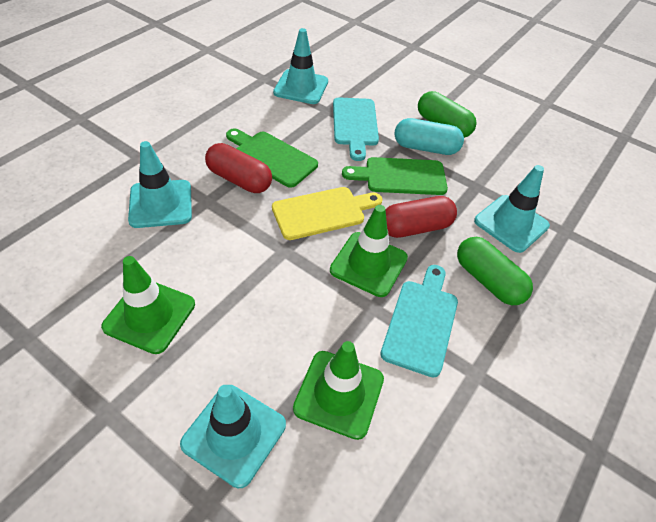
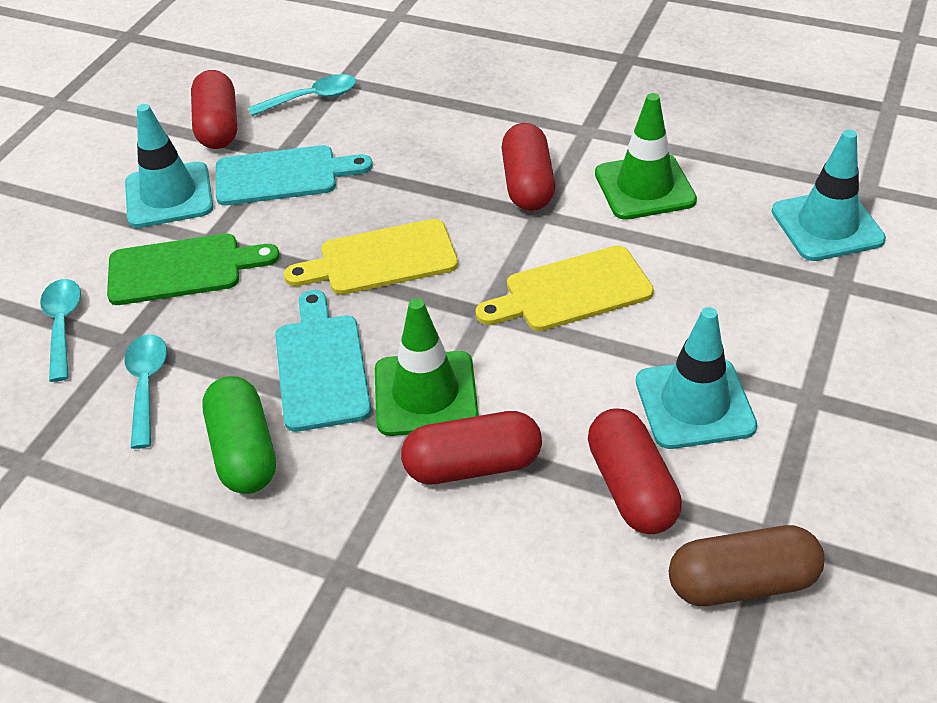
brown capsule: 0 -> 1
green capsule: 2 -> 1
green cutting board: 2 -> 1
green traffic cone: 3 -> 2
red capsule: 2 -> 4
turquoise capsule: 1 -> 0
turquoise spoon: 0 -> 3
turquoise traffic cone: 4 -> 3
yellow cutting board: 1 -> 2

